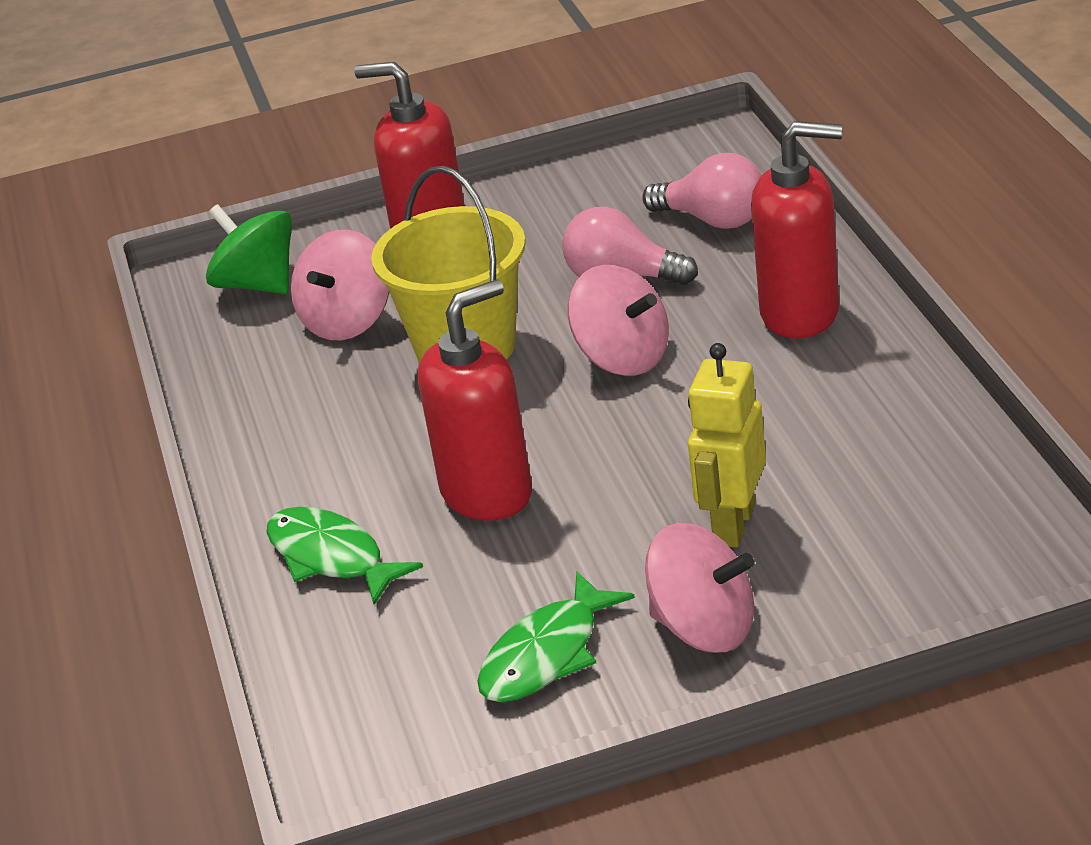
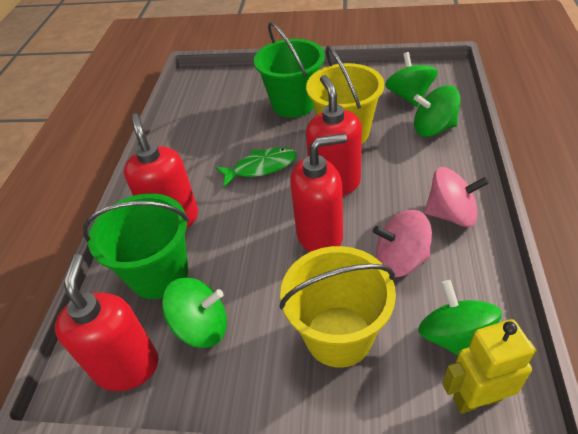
green bucket: 0 -> 2
green fish: 2 -> 1
green spinning top: 1 -> 4
pink light bulb: 2 -> 0
pink spinning top: 3 -> 2
red soap dispenser: 3 -> 4
yellow bucket: 1 -> 2

